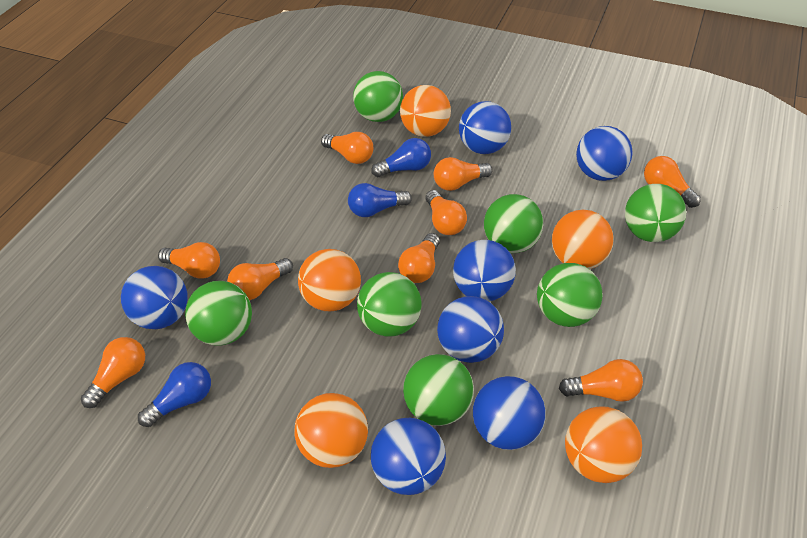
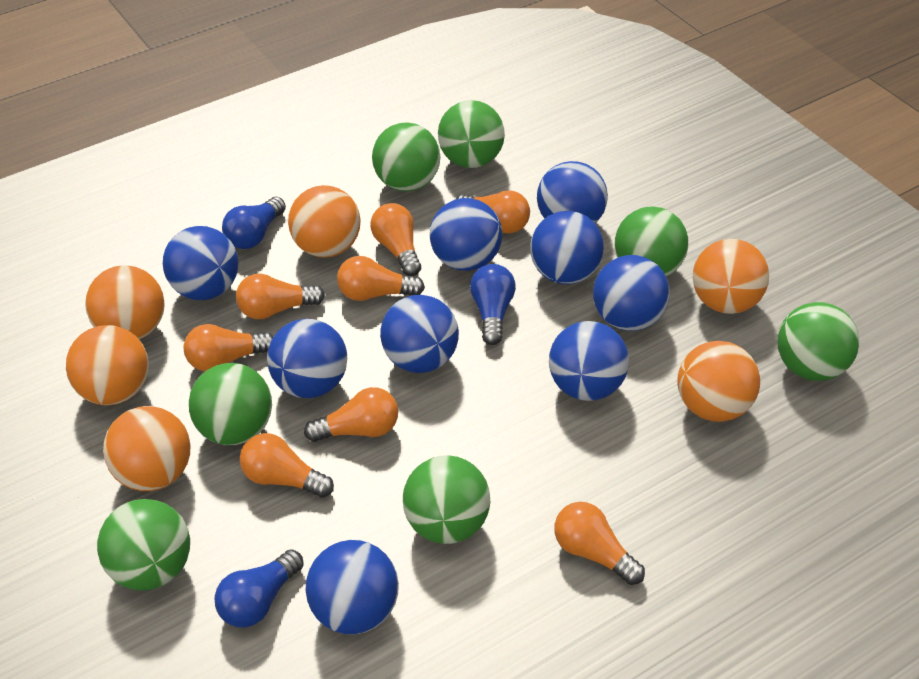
blue ball: 7 -> 9
orange ball: 5 -> 6
orange light bulb: 9 -> 8

